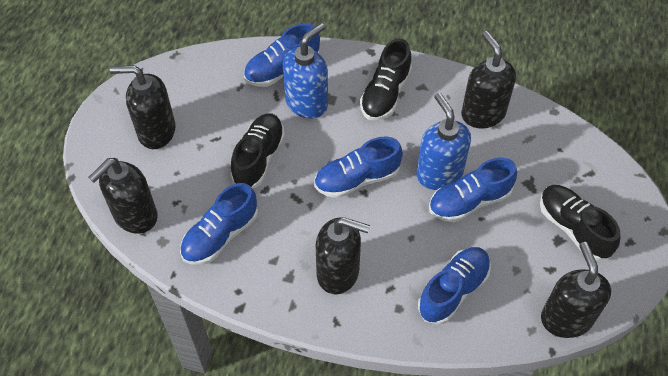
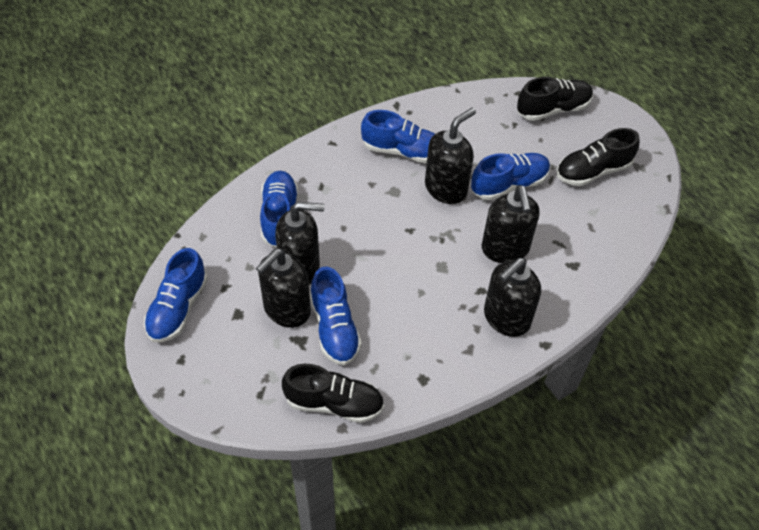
blue soap dispenser: 2 -> 0

